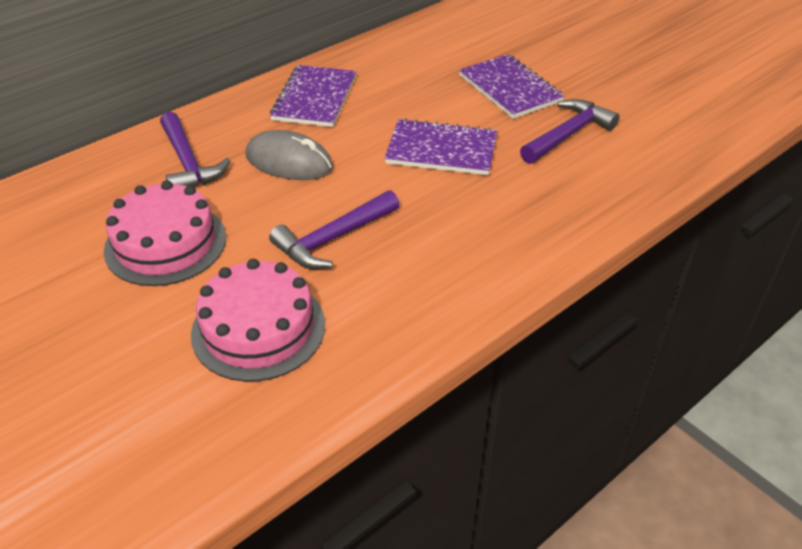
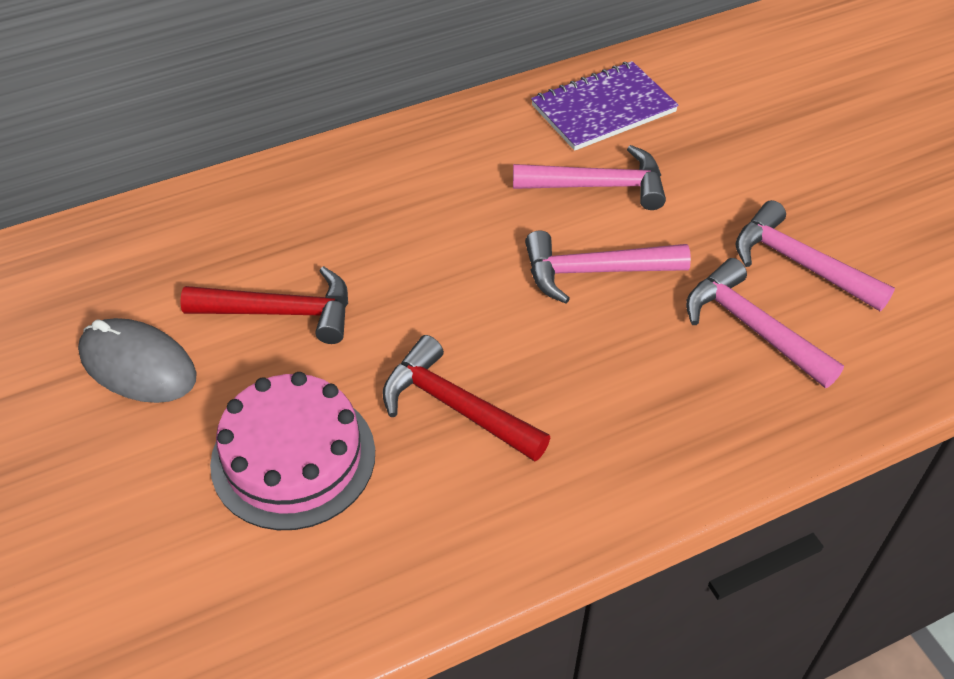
pink cake: 2 -> 1
pink hammer: 0 -> 4
purple hammer: 3 -> 0
purple notebook: 3 -> 1
red hammer: 0 -> 2

